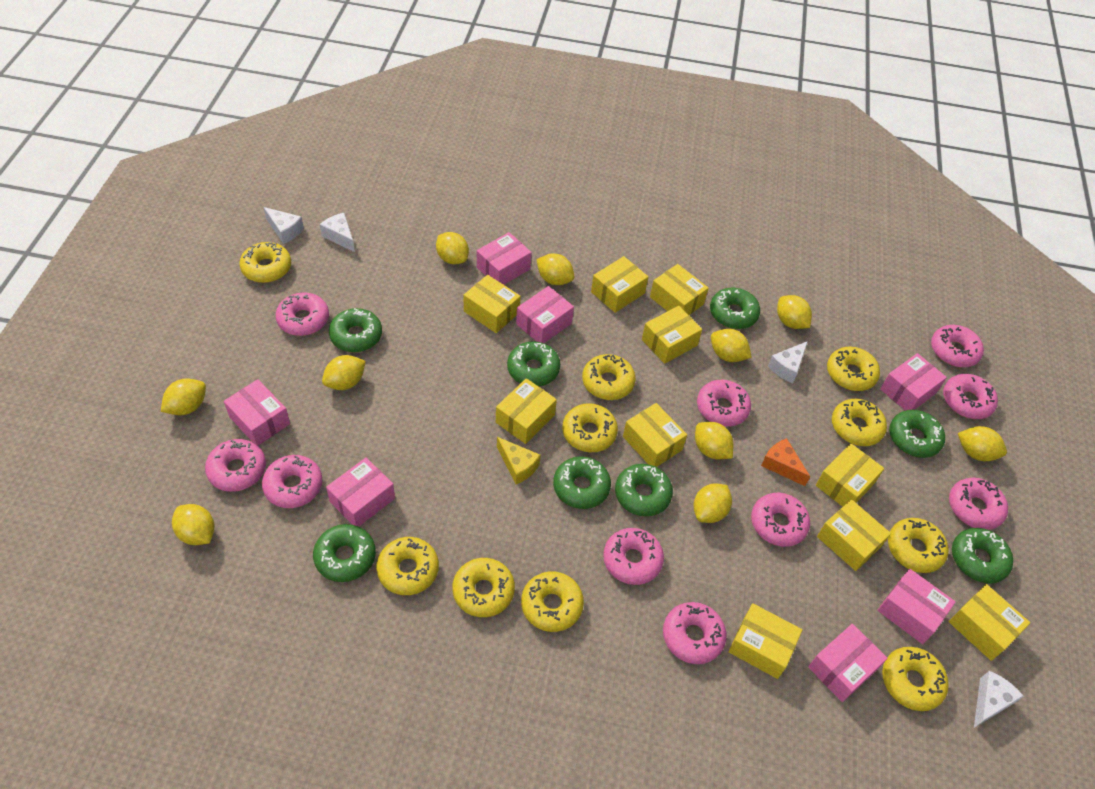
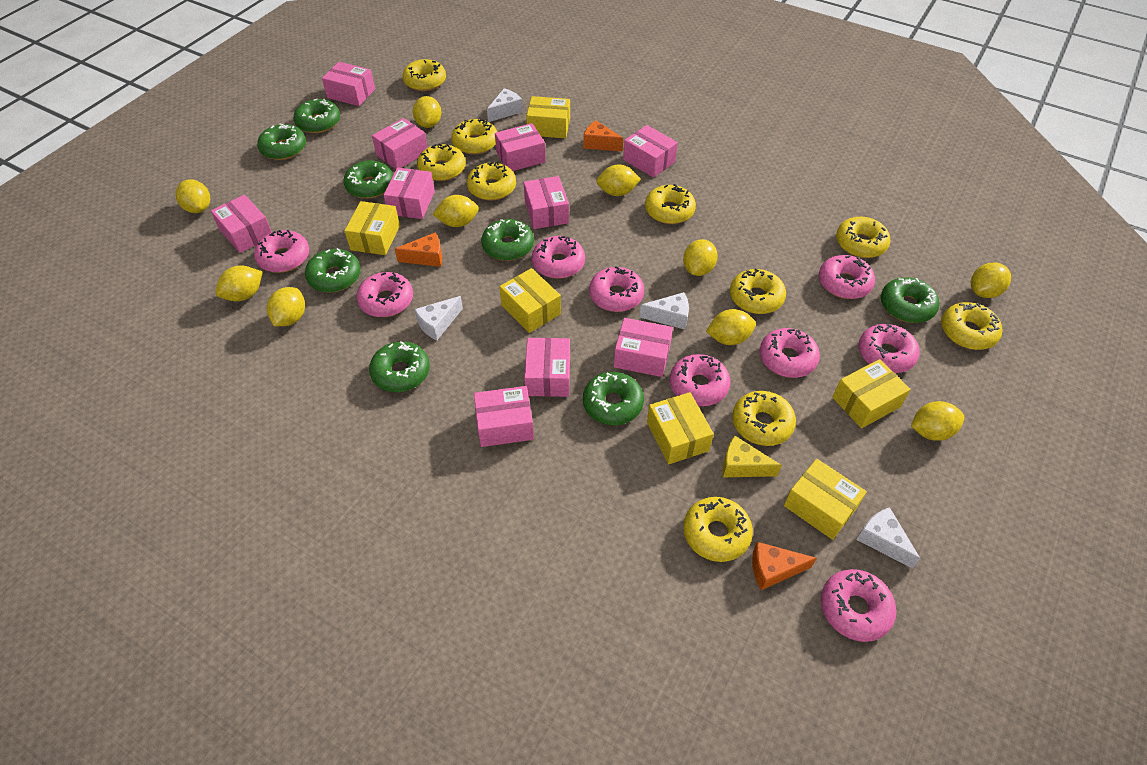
orange cheese: 1 -> 3
pink box: 7 -> 10
pink donut: 10 -> 9
yellow box: 10 -> 6

